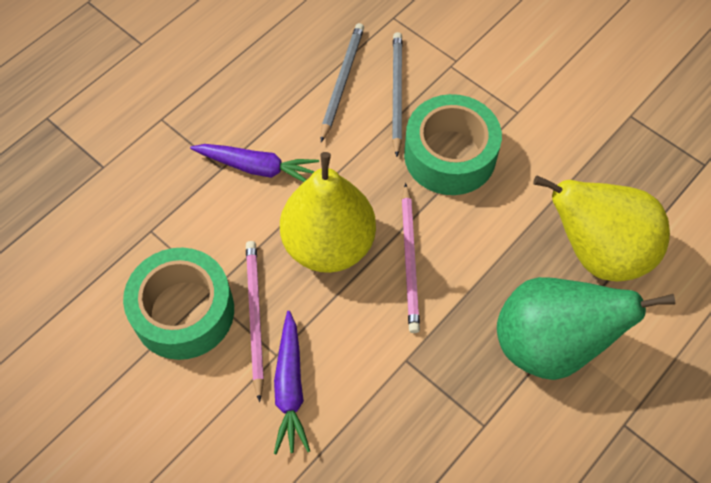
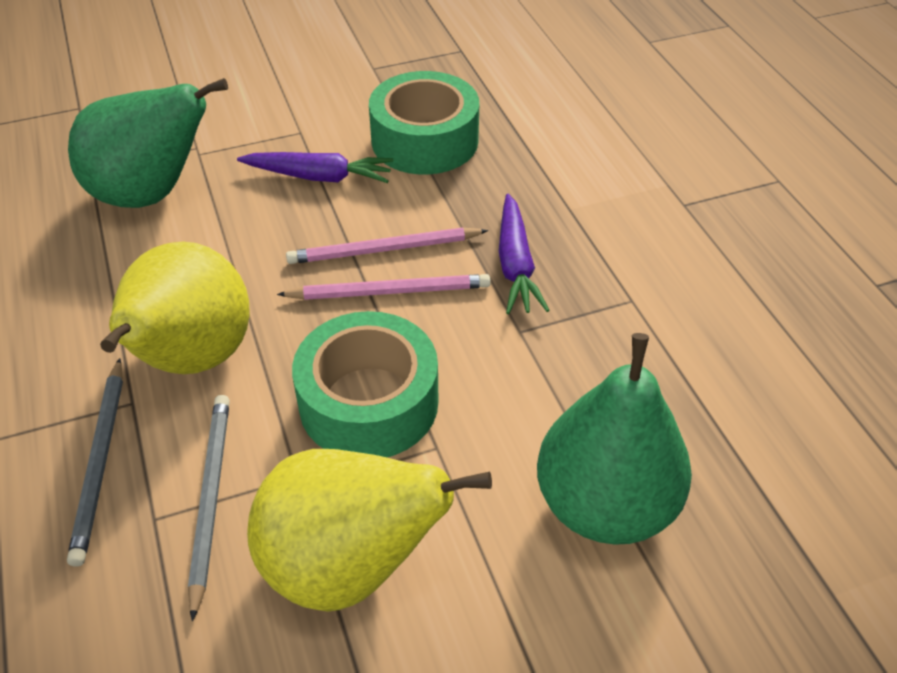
green pear: 1 -> 2

